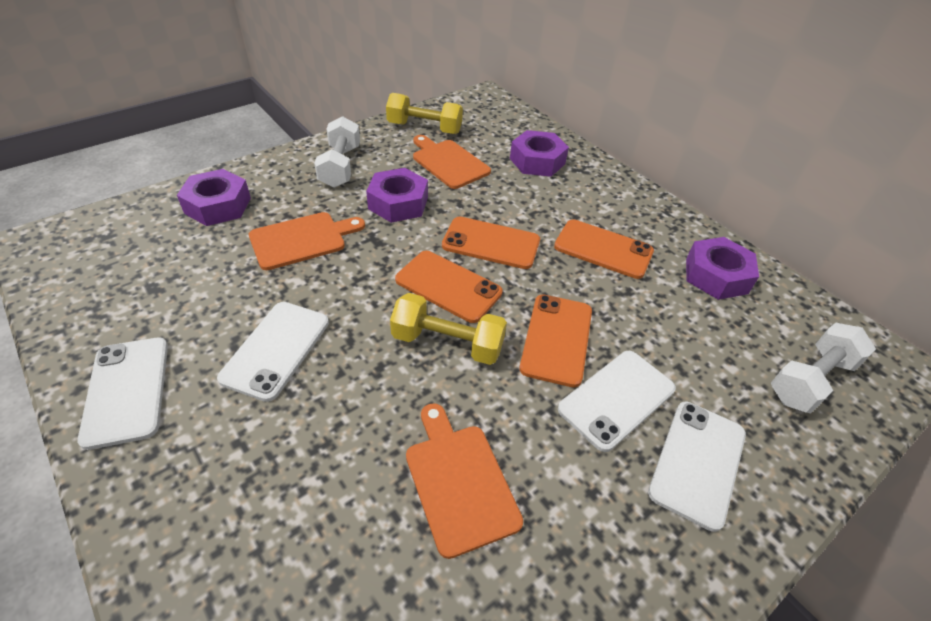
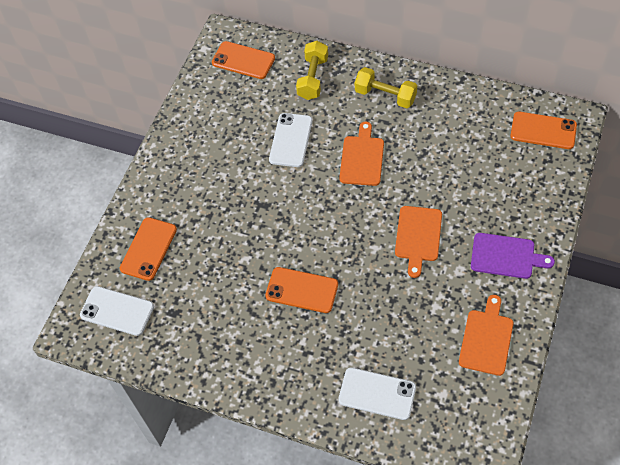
purple cutting board: 0 -> 1
purple nut: 4 -> 0
white dumbbell: 2 -> 0
white phone: 4 -> 3

